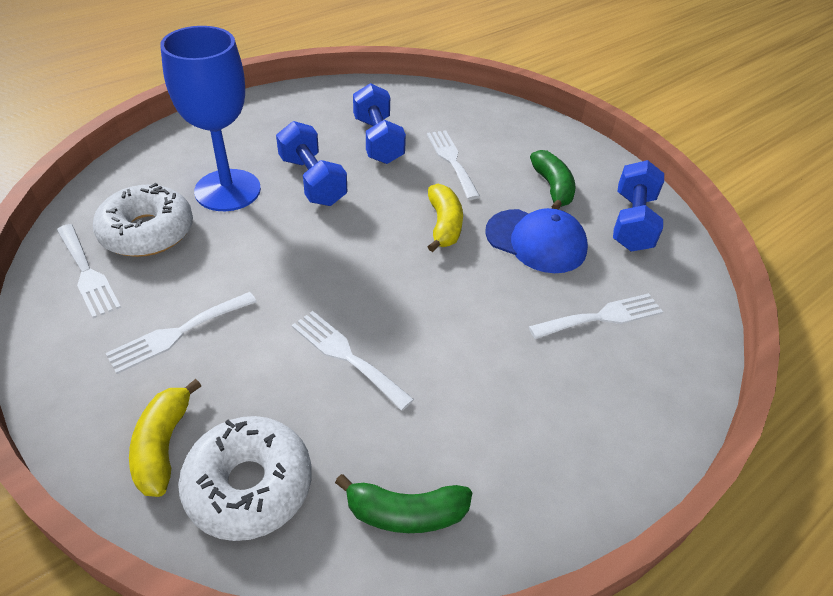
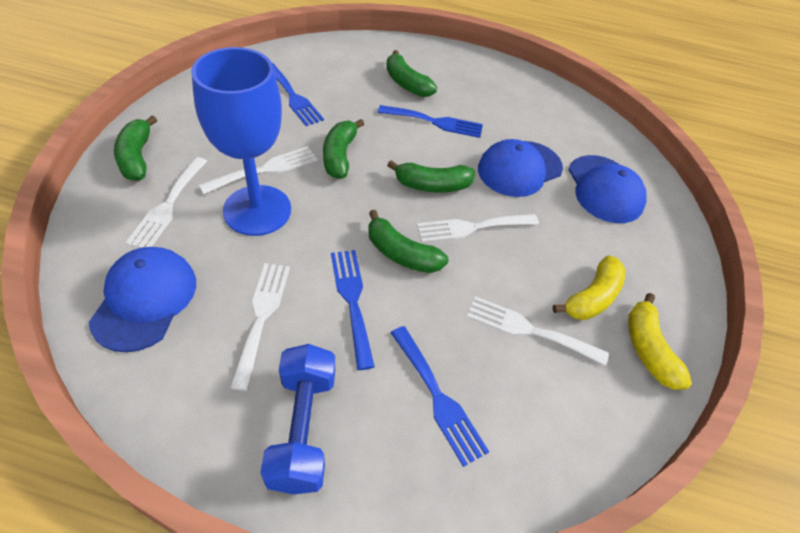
blue cap: 1 -> 3
blue dumbbell: 3 -> 1
blue fork: 0 -> 4
green banana: 2 -> 5
white donut: 2 -> 0

